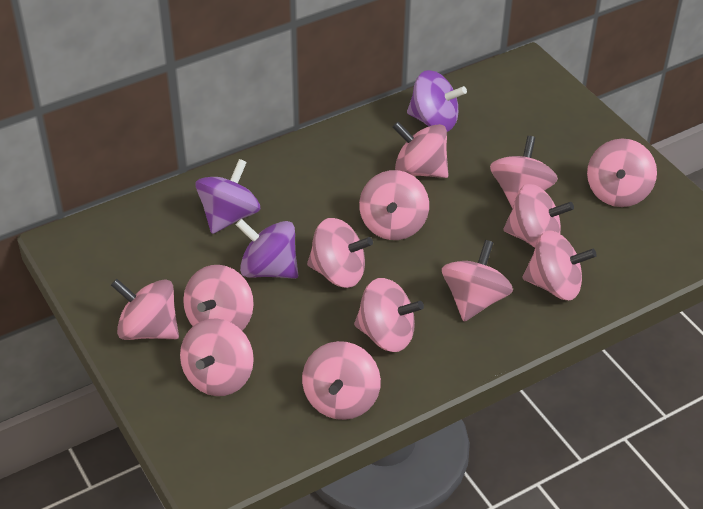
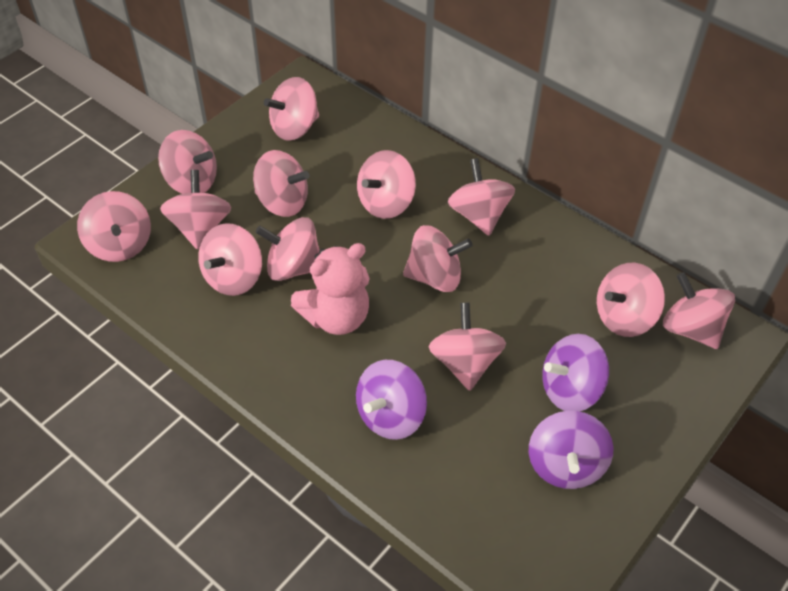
pink teddy bear: 0 -> 1

